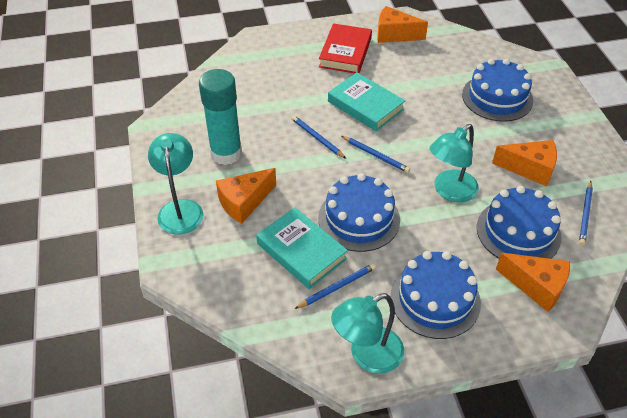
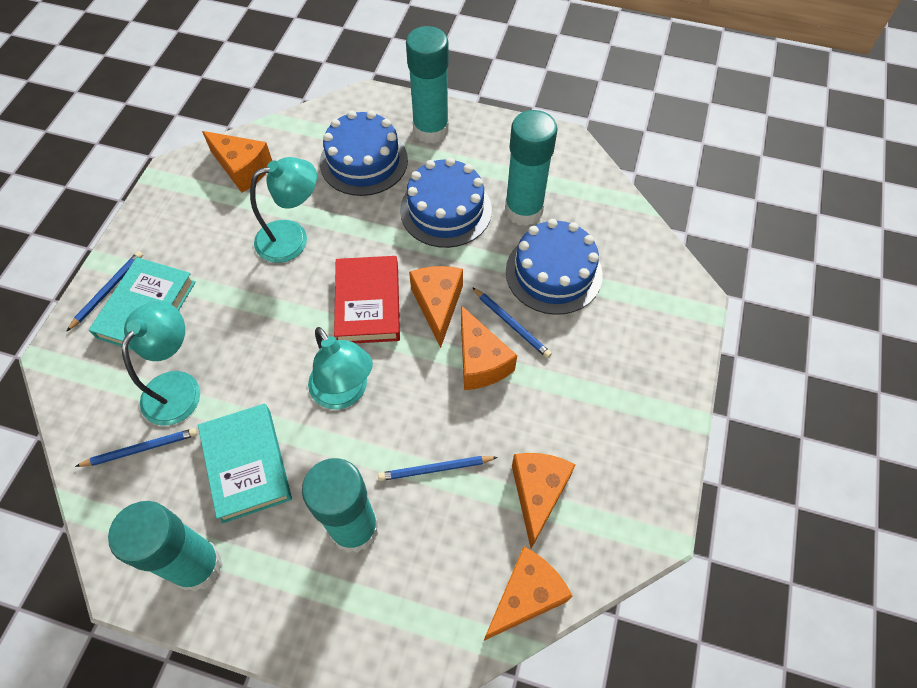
blue cake: 4 -> 3
orange cheese: 4 -> 5
turquoise glue stick: 1 -> 4

